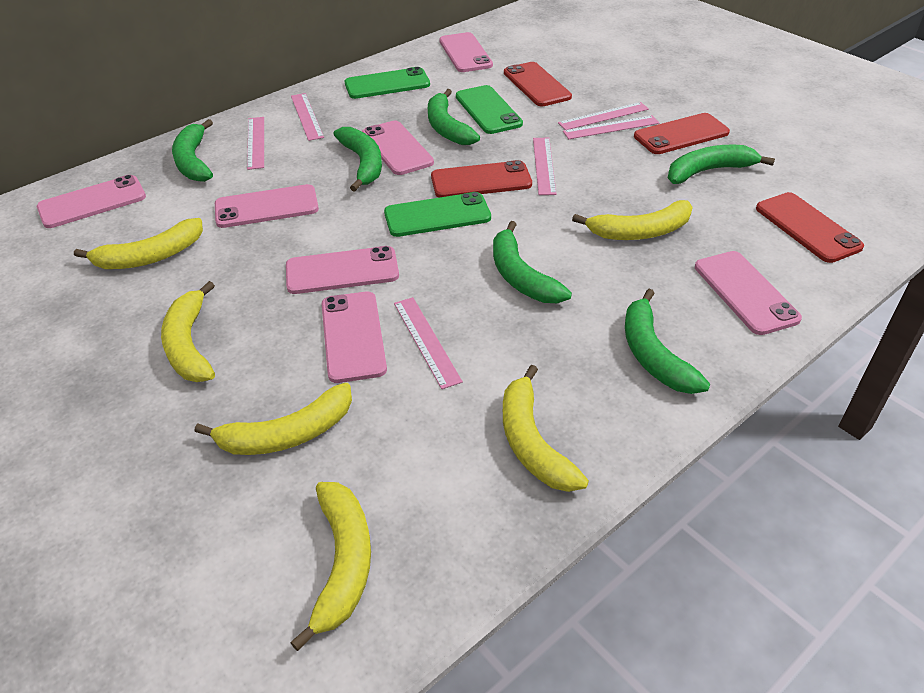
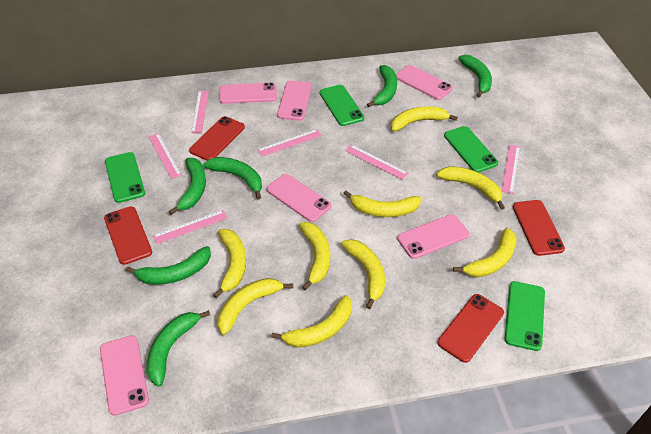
green phone: 3 -> 4
pink phone: 7 -> 6
yellow banana: 6 -> 9

